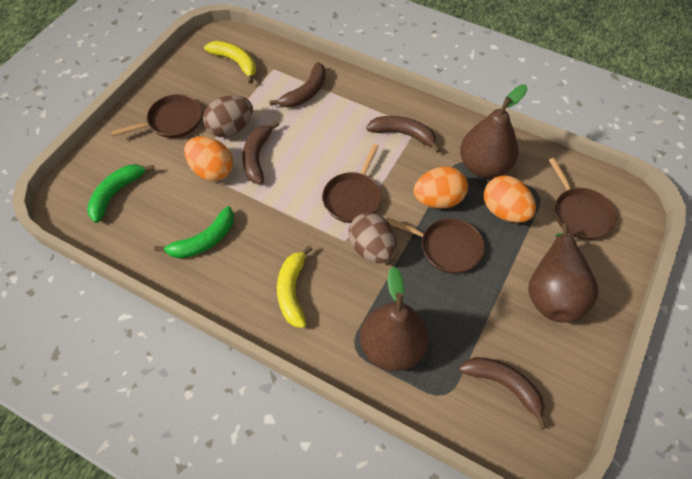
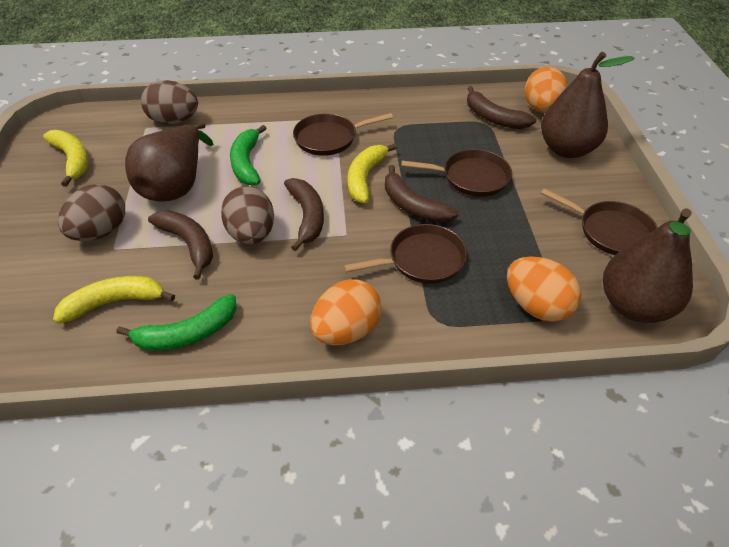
brown egg: 2 -> 3
yellow banana: 2 -> 3

